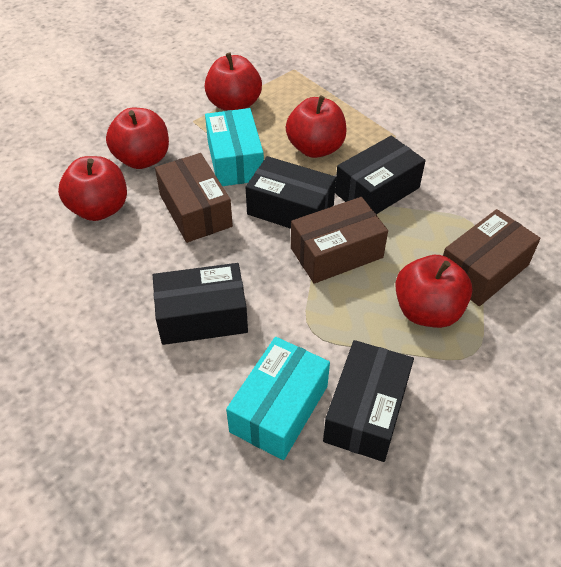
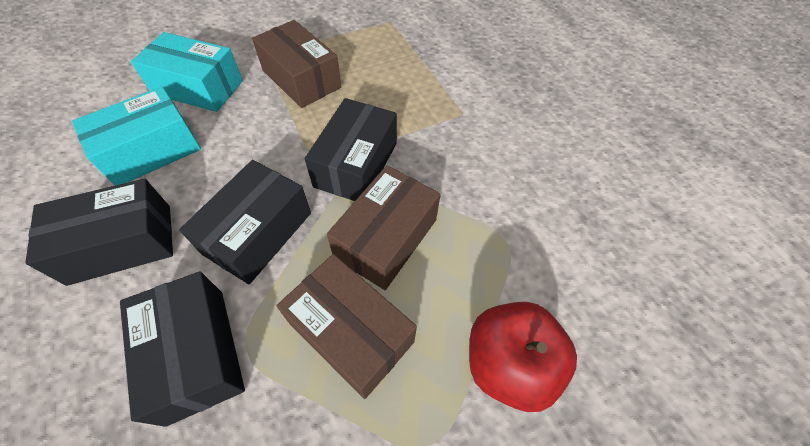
red apple: 5 -> 1

